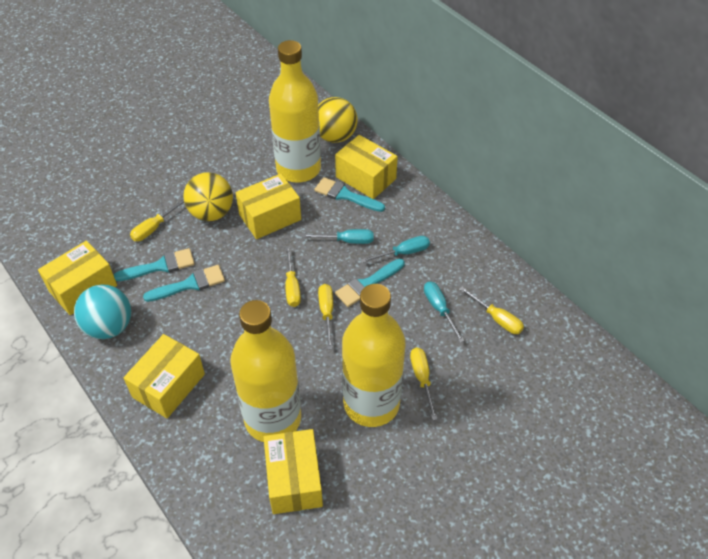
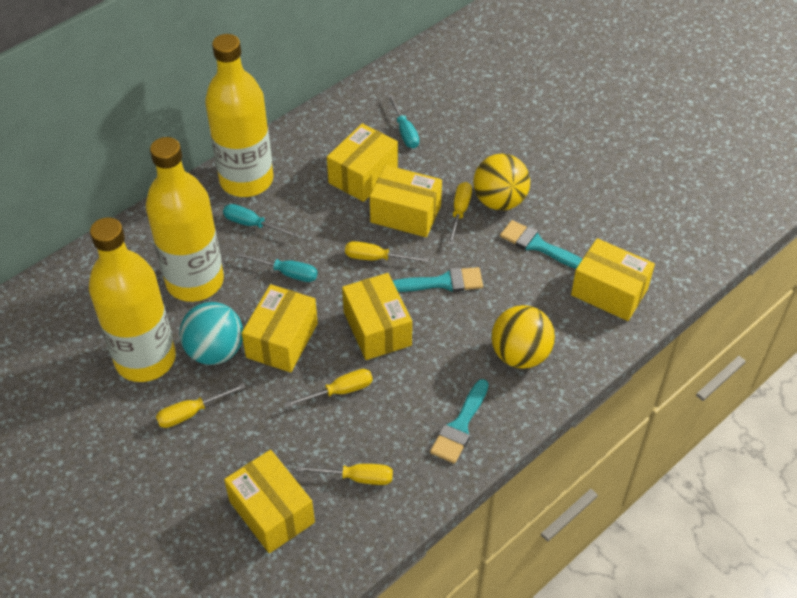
turquoise brush: 4 -> 3
yellow box: 5 -> 6

